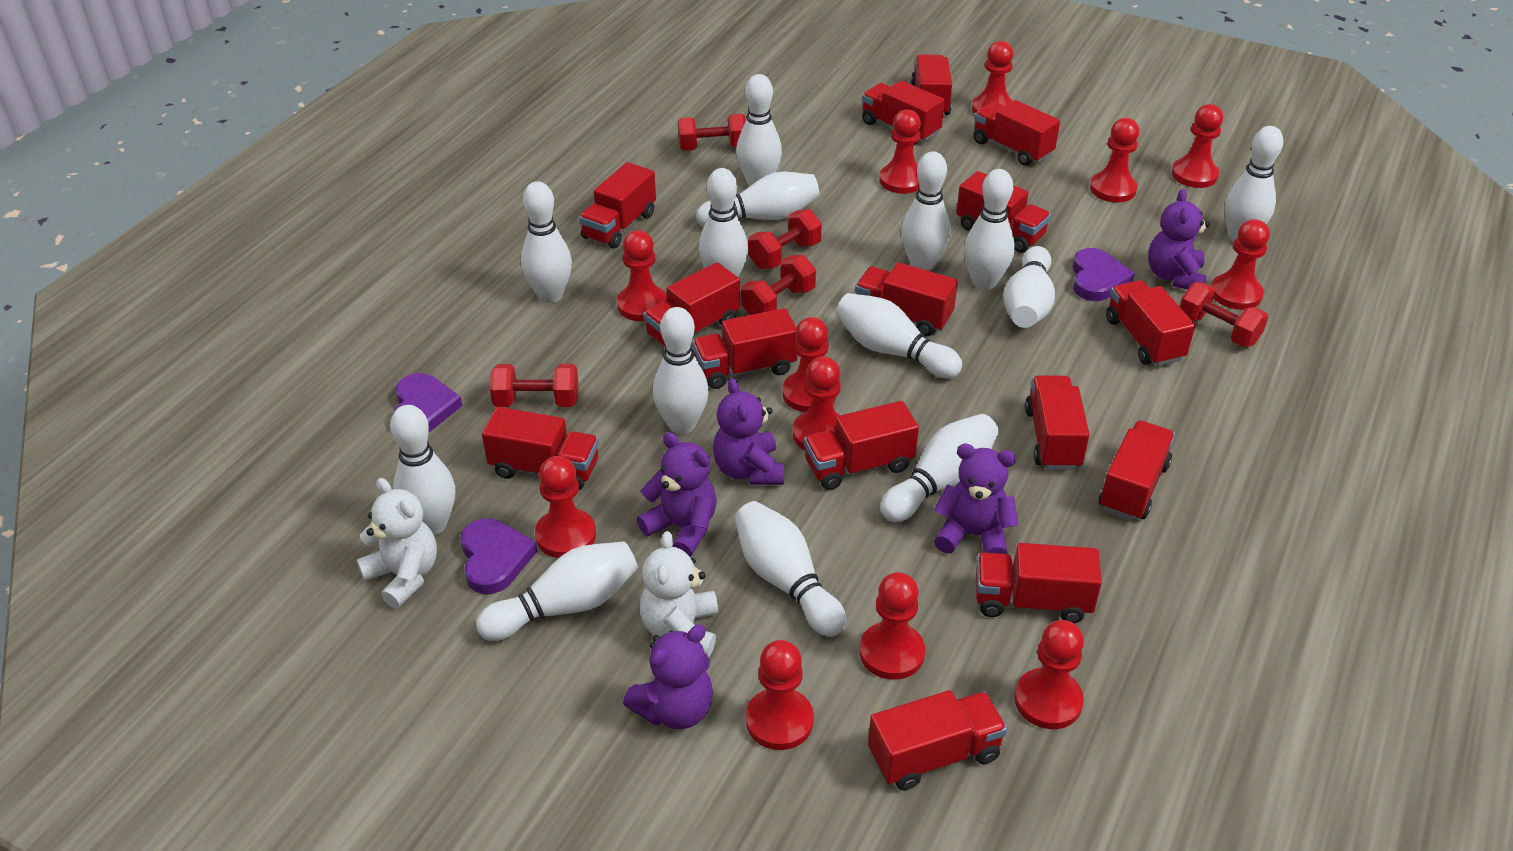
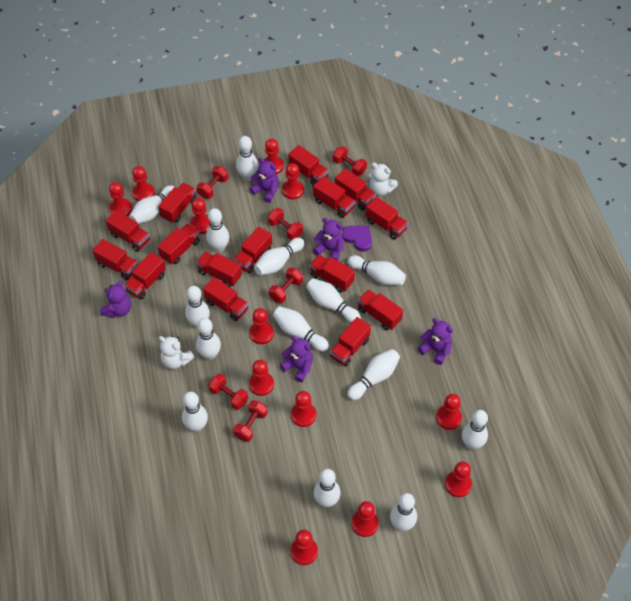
purple heart: 3 -> 1
red dumbbell: 5 -> 6

